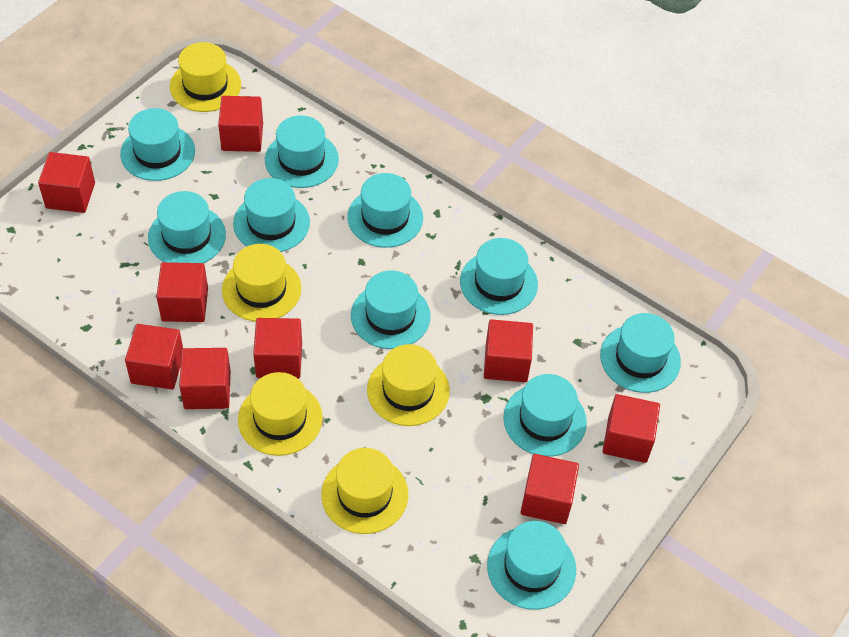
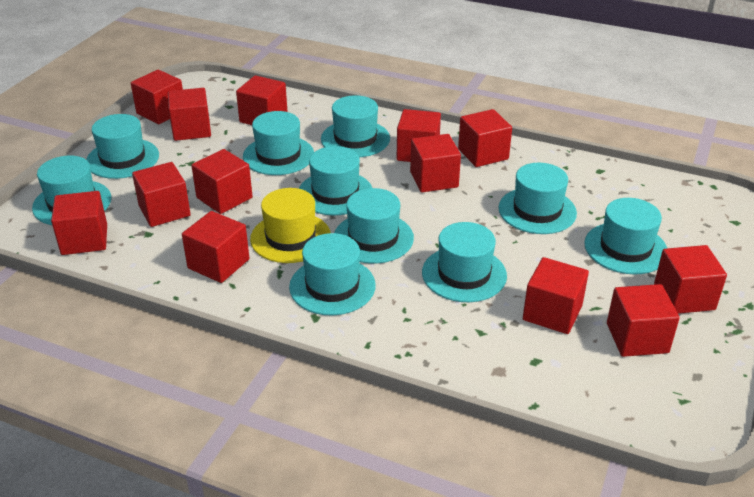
red cube: 9 -> 13
yellow hat: 5 -> 1

